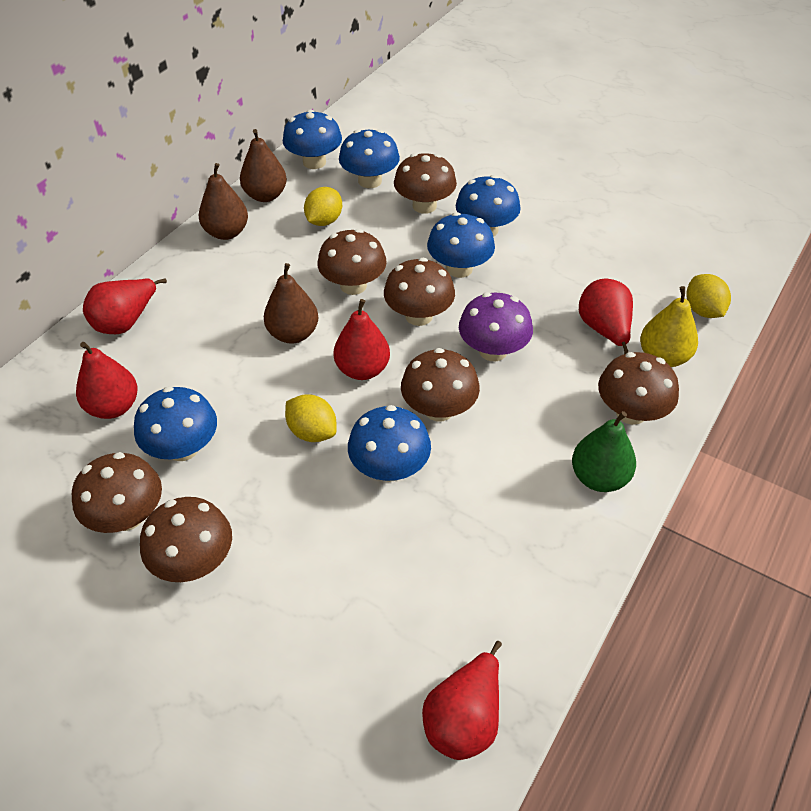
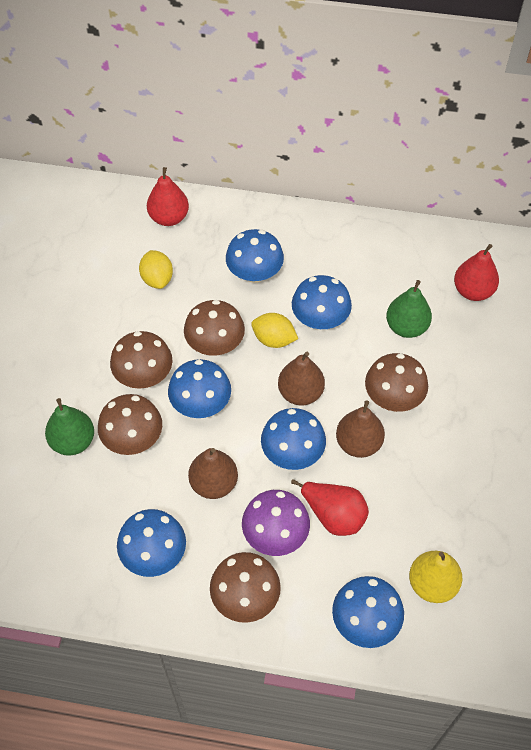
brown mushroom: 7 -> 5
green pear: 1 -> 2
red pear: 5 -> 3
yellow lemon: 3 -> 2

